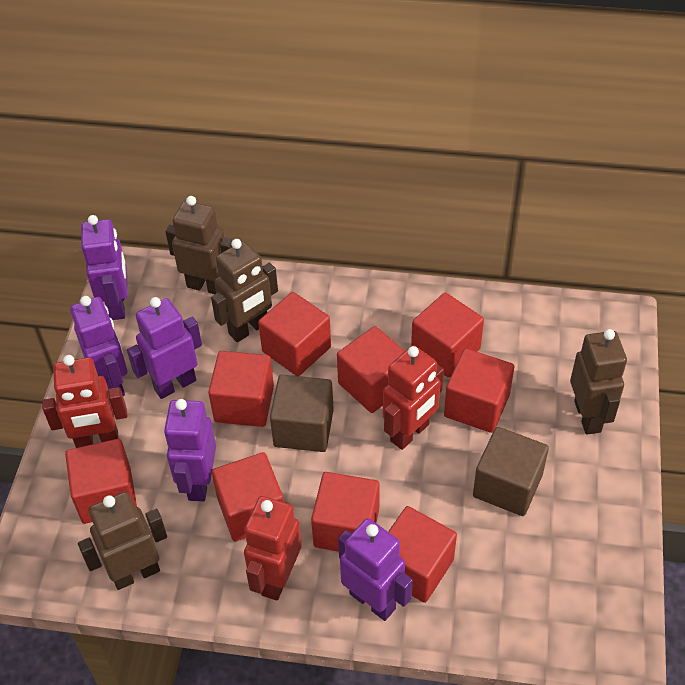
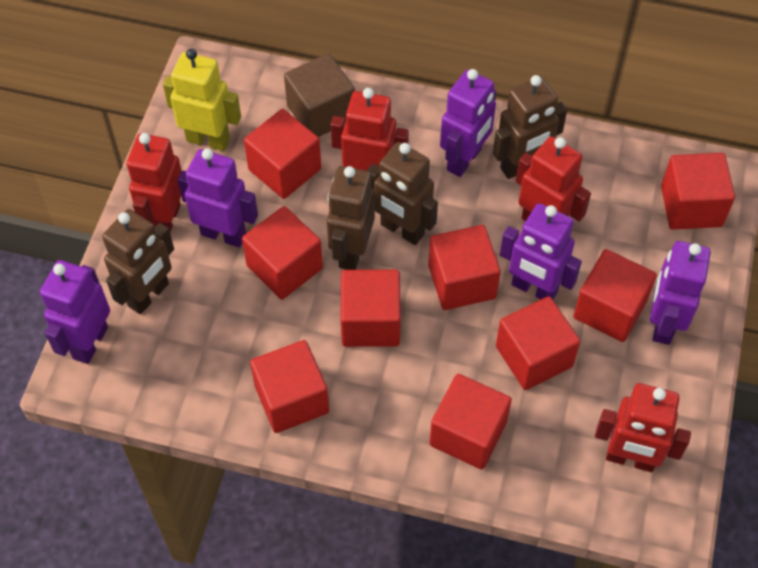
brown cube: 2 -> 1
red robot: 3 -> 4
yellow robot: 0 -> 1

